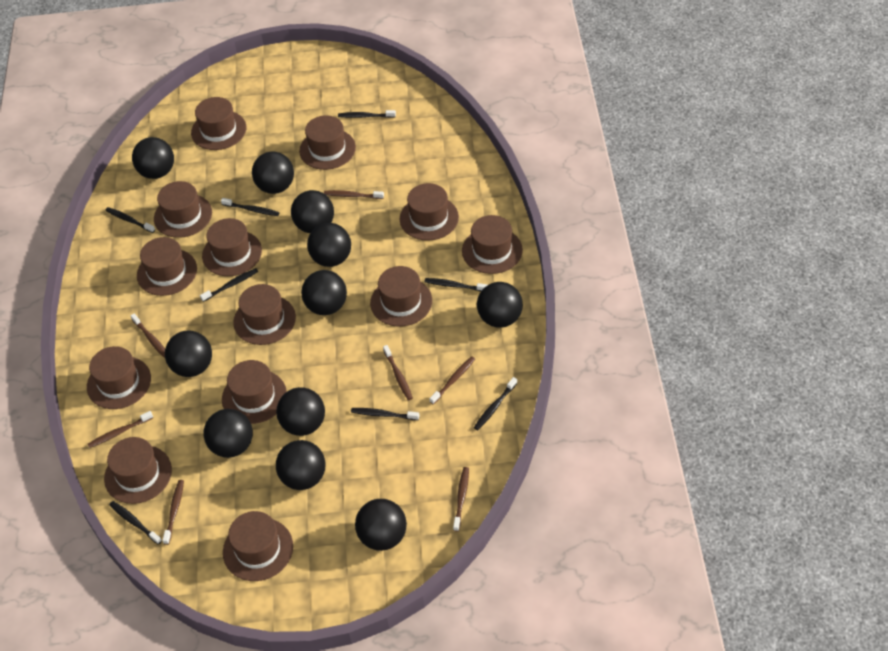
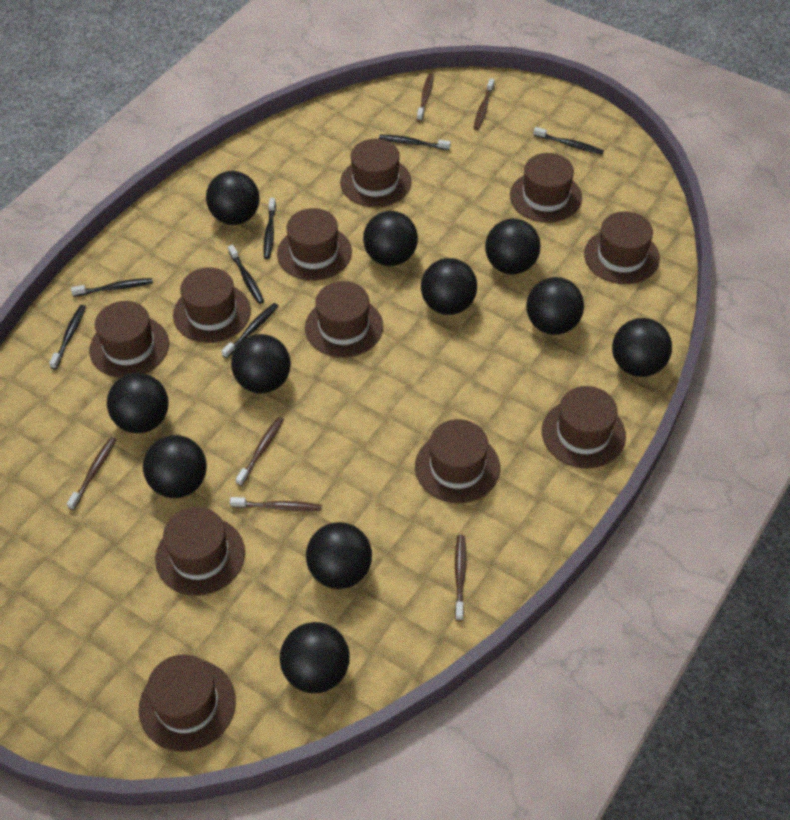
black toothbrush: 8 -> 7
brown hat: 13 -> 11
brown toothbrush: 7 -> 6

